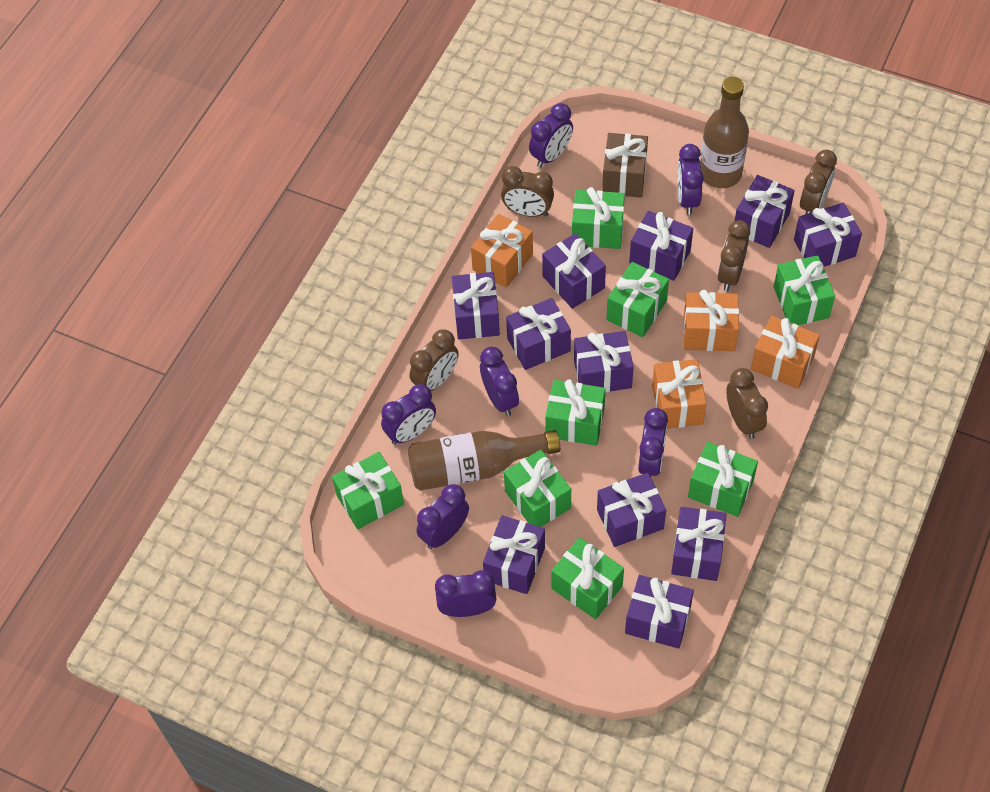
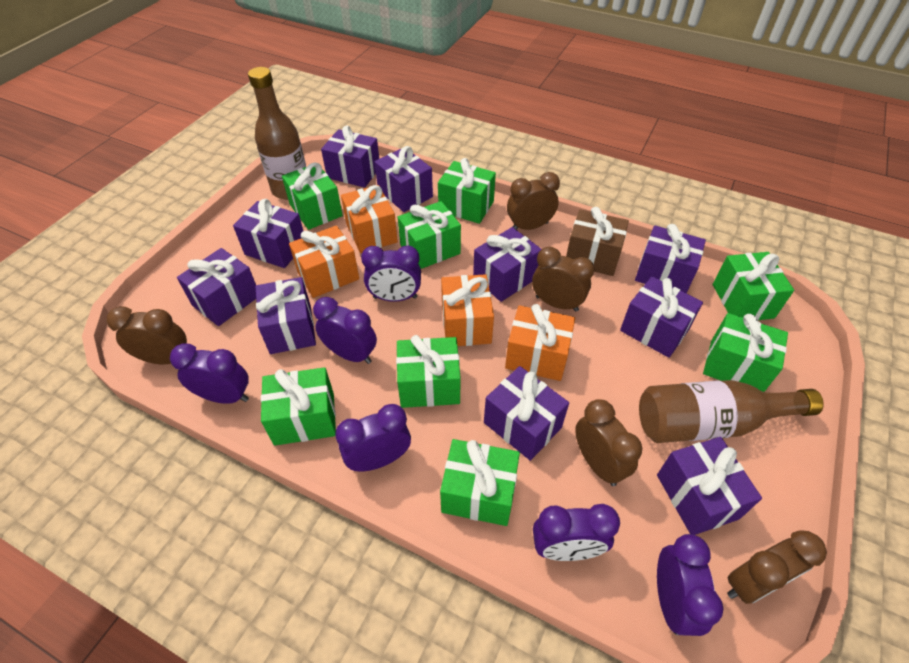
purple clock: 7 -> 6
purple gift: 11 -> 10

